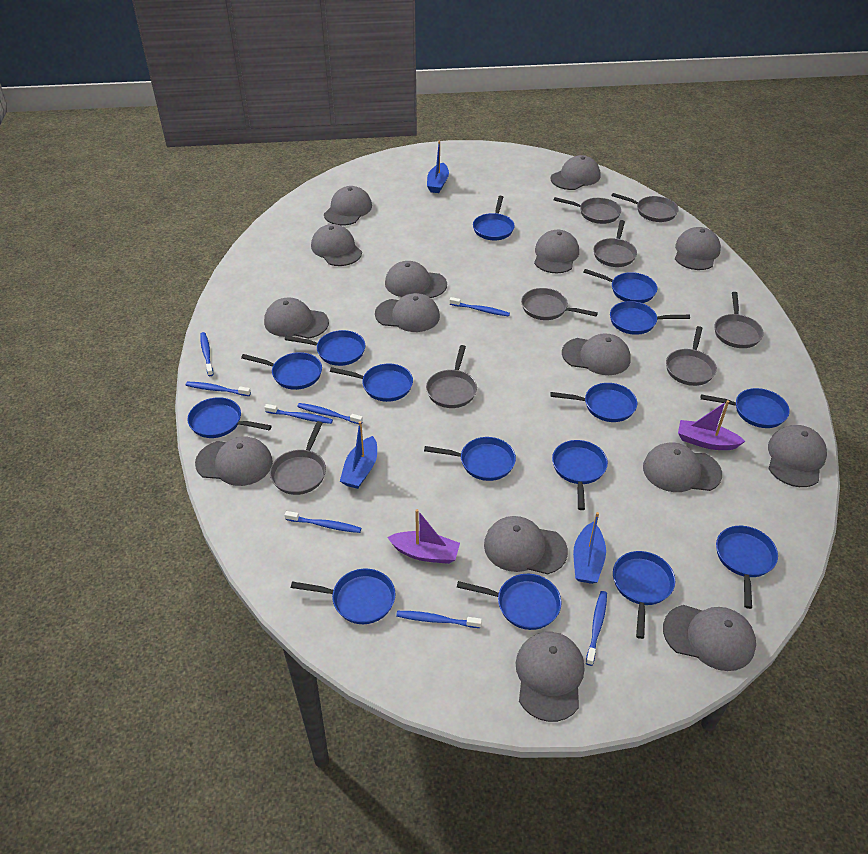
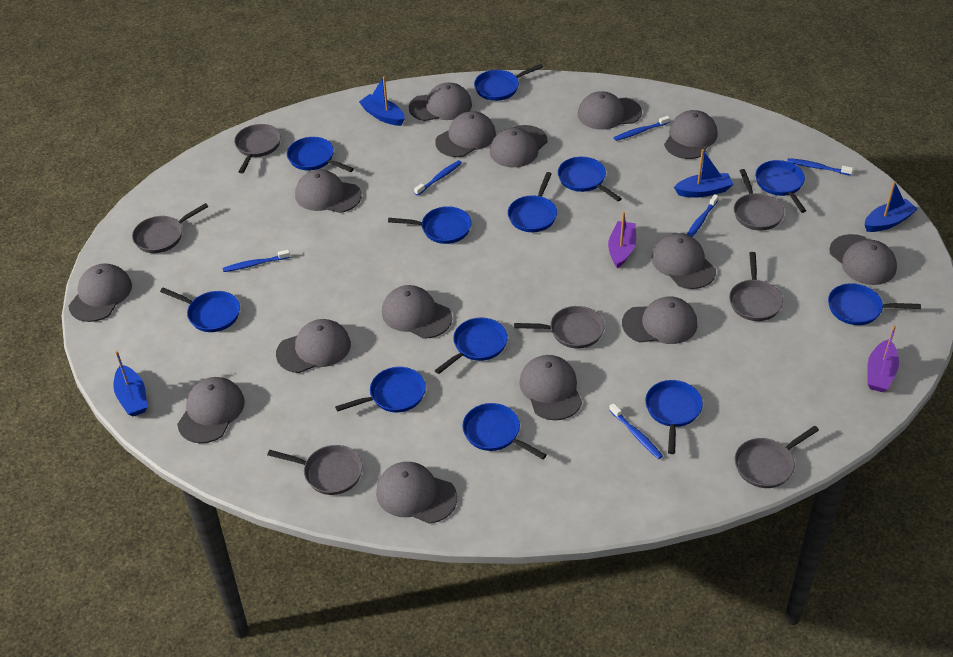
blue boat: 3 -> 4
blue pan: 15 -> 12
blue toothbrush: 8 -> 6
grey pan: 8 -> 7

